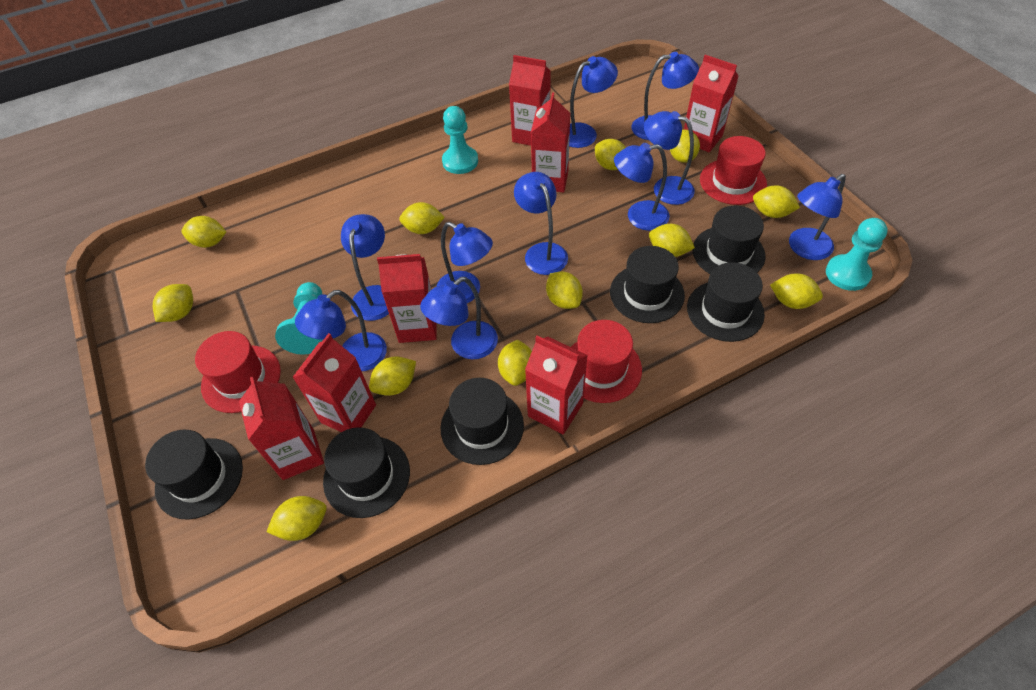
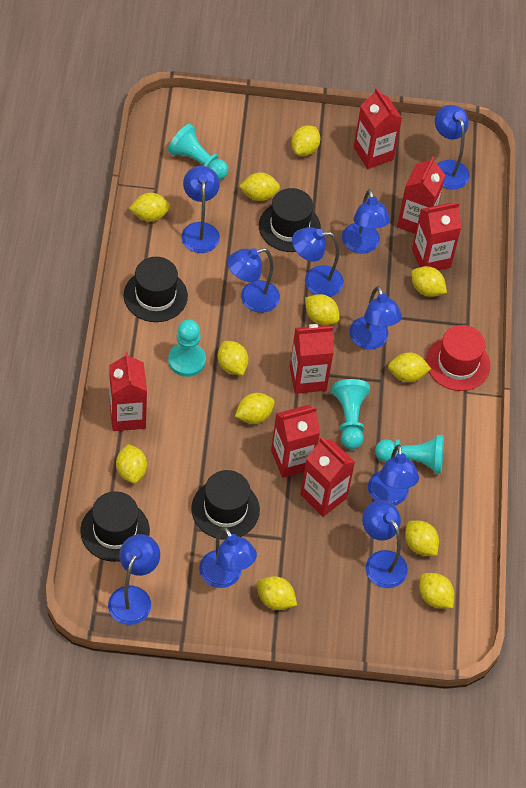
black hat: 6 -> 4
red hat: 3 -> 1
turquoise pawn: 3 -> 4

